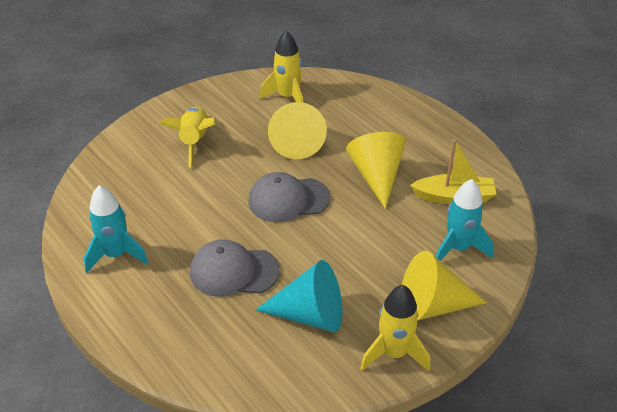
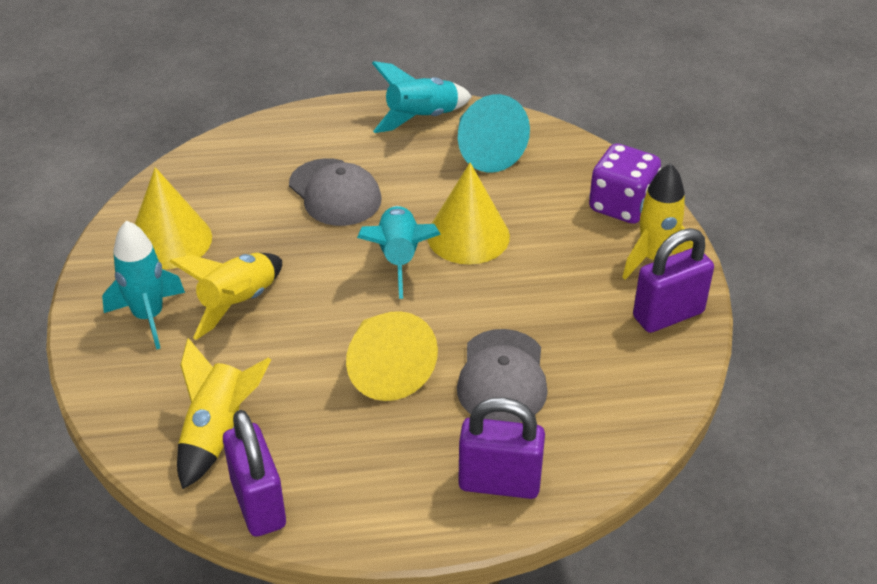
purple dice: 0 -> 1
purple padlock: 0 -> 3
turquoise rocket: 2 -> 3
yellow boat: 1 -> 0

